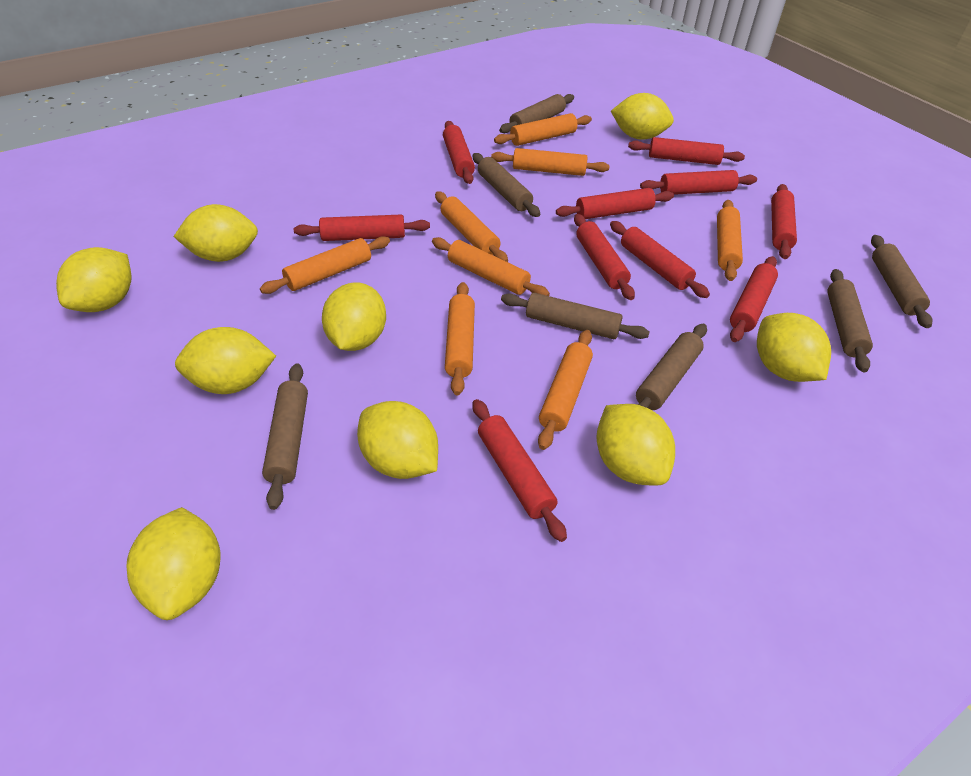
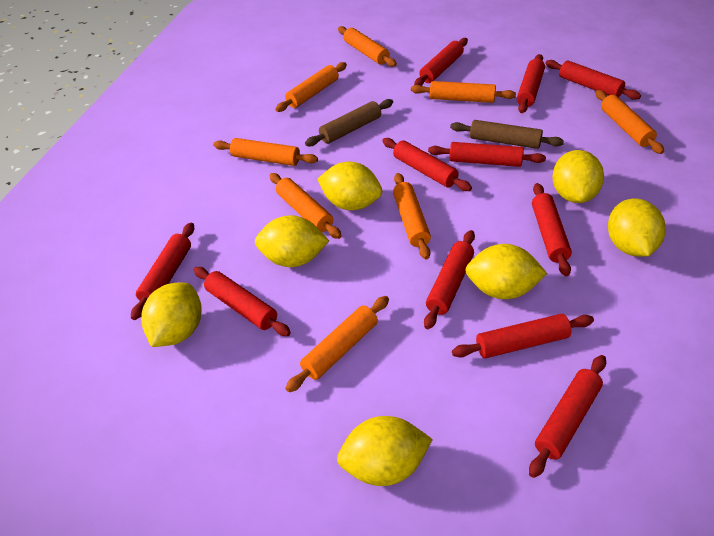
brown rolling pin: 7 -> 2
red rolling pin: 10 -> 11
yellow lemon: 9 -> 7

